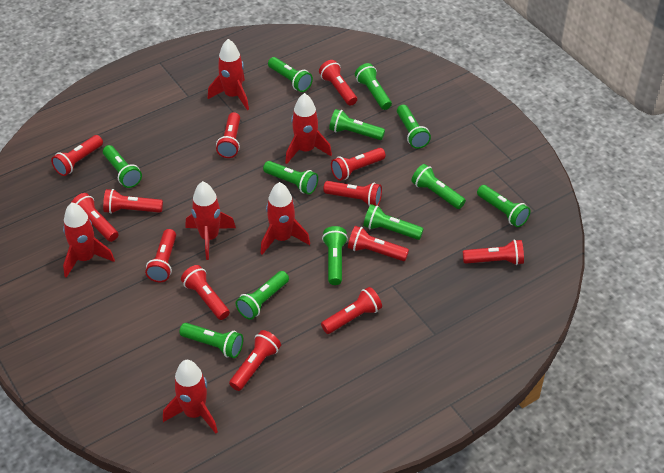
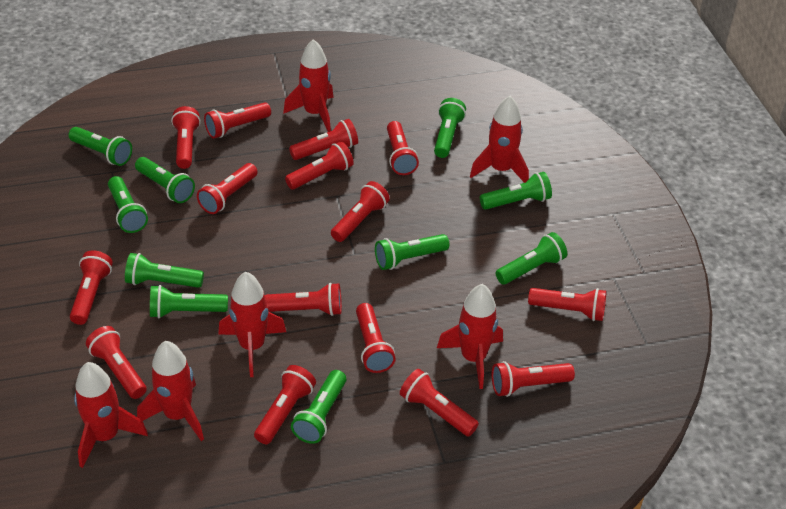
green flashlight: 12 -> 10
red flashlight: 13 -> 15

